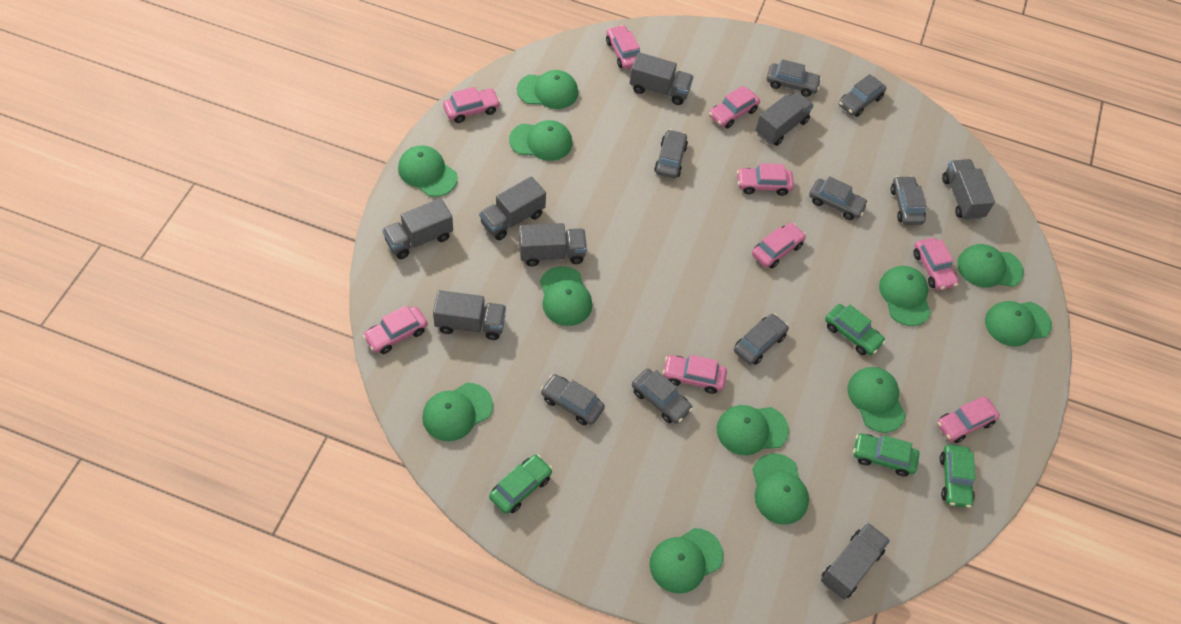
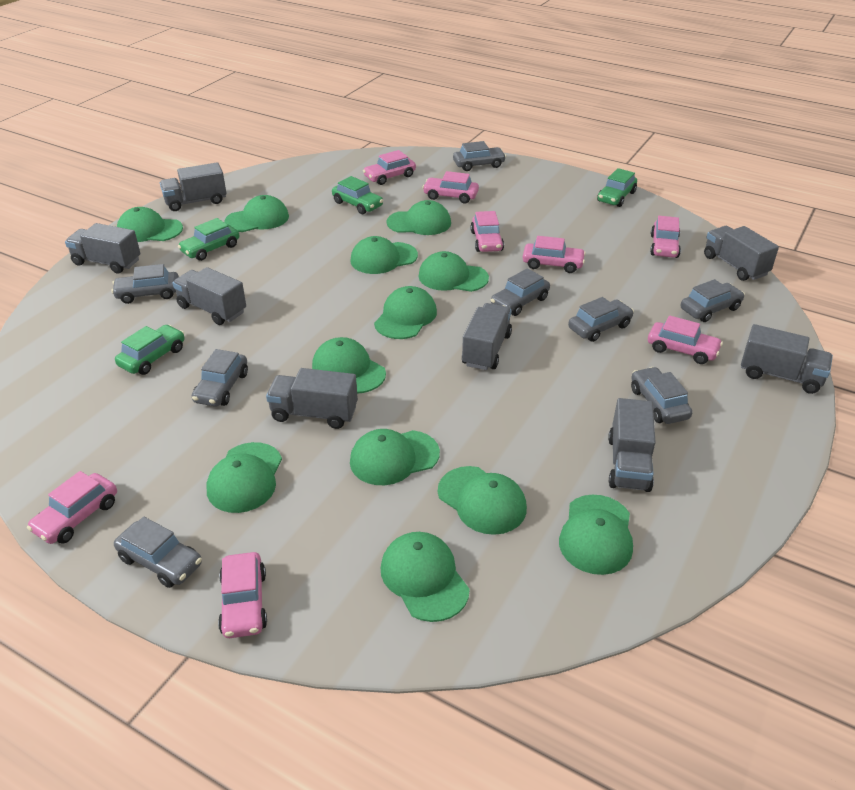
pink car: 9 -> 8

